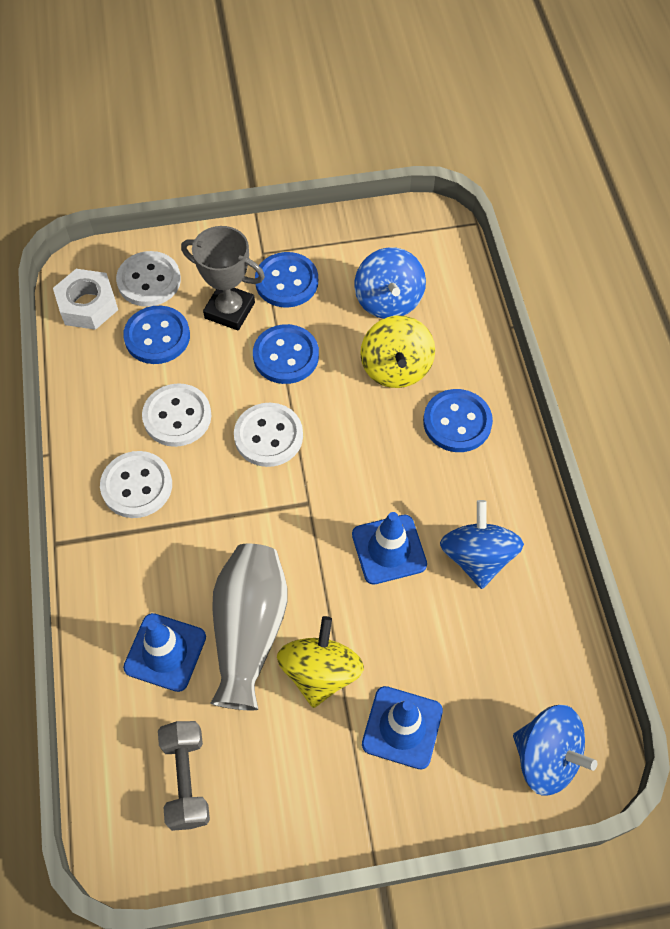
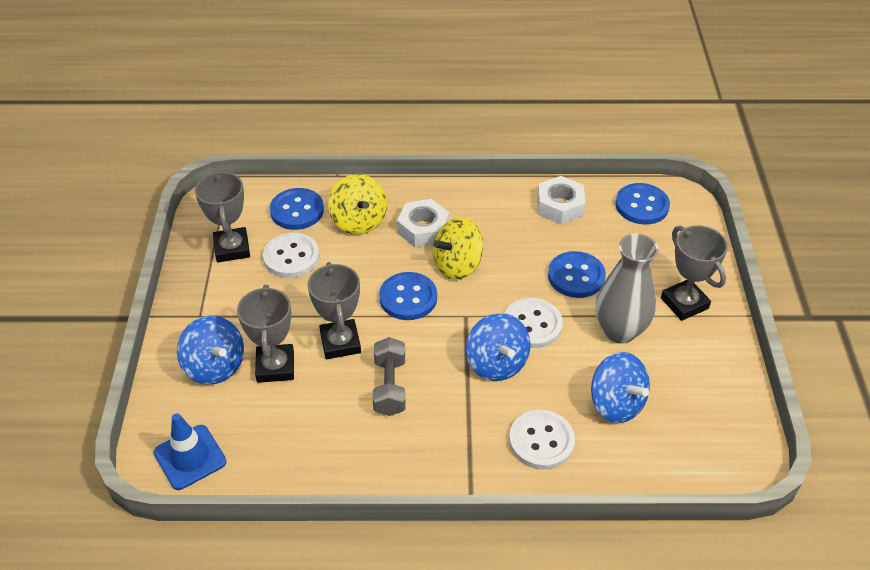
blue traffic cone: 3 -> 1
grey trophy: 1 -> 4
white button: 4 -> 3
white nut: 1 -> 2

